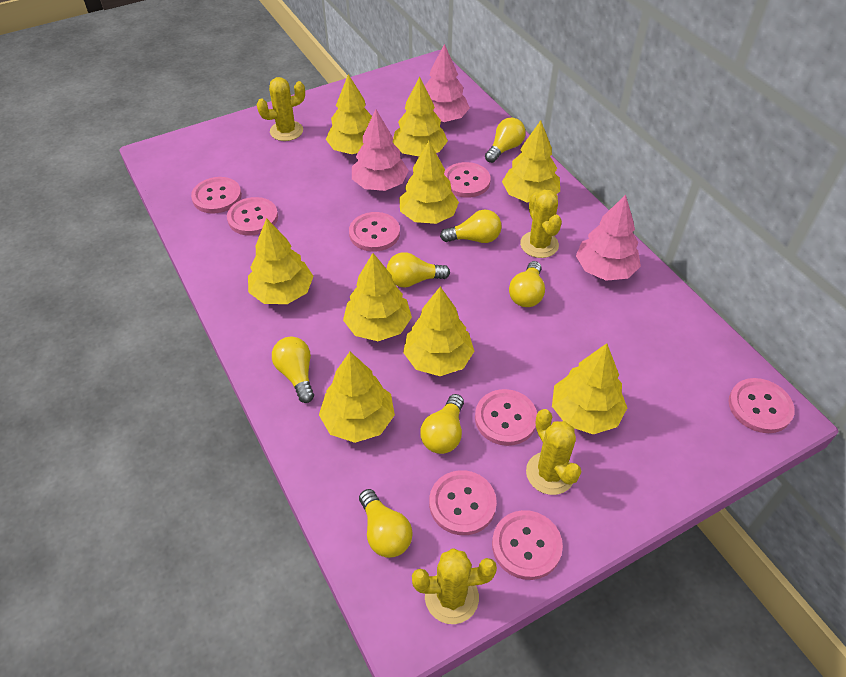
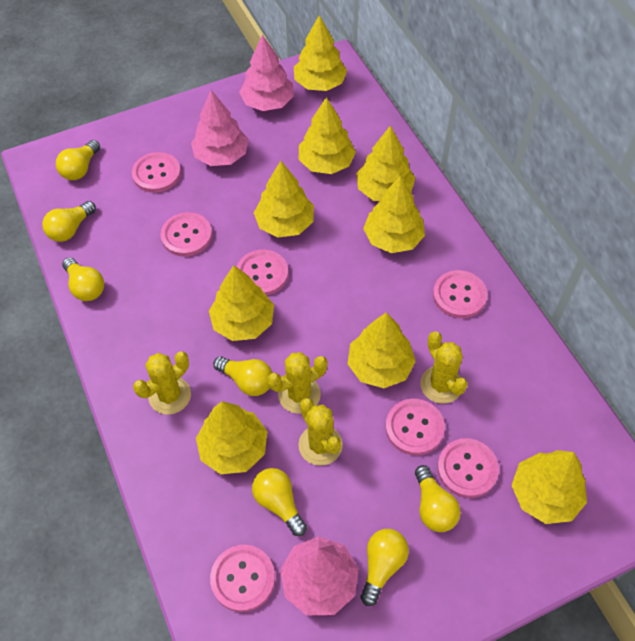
pink button: 8 -> 7

